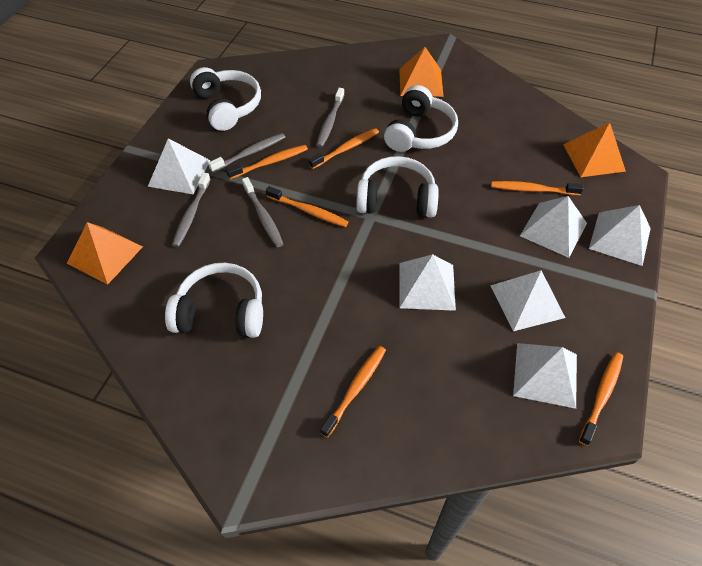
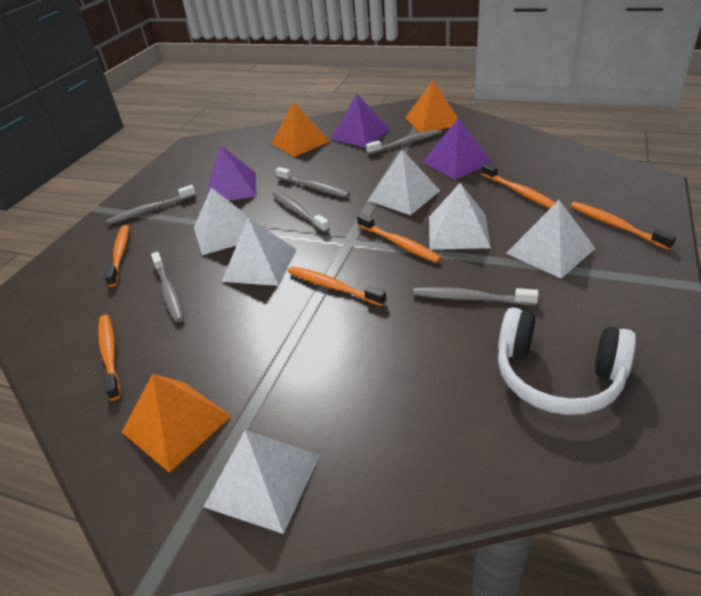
grey toothbrush: 4 -> 6
purple pyramid: 0 -> 3
white headphones: 4 -> 1

